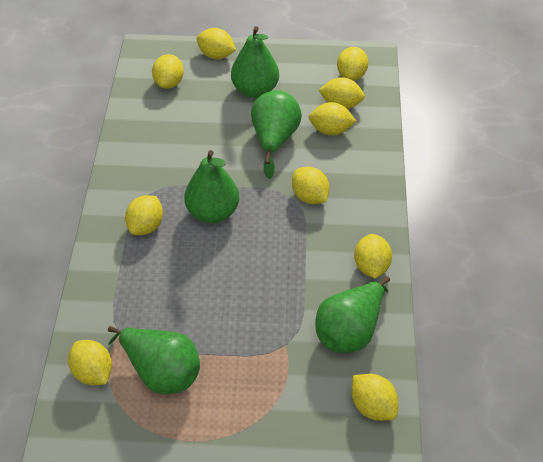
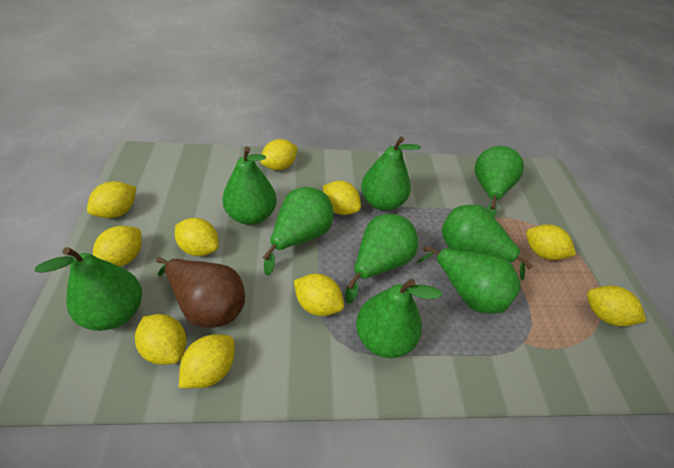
brown pear: 0 -> 1
green pear: 5 -> 9

